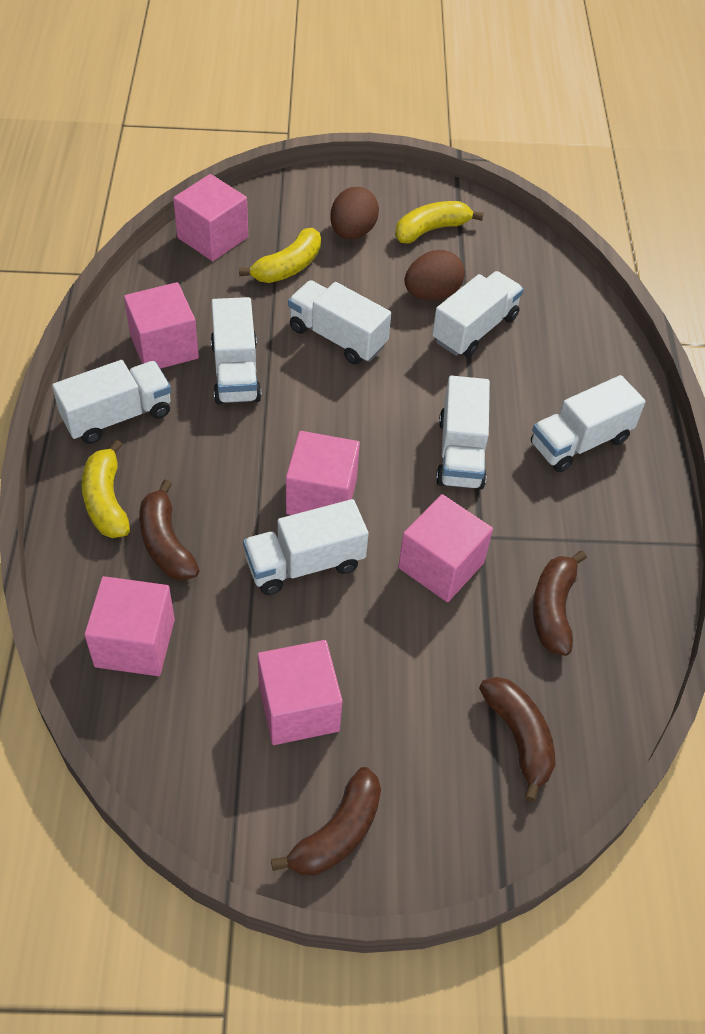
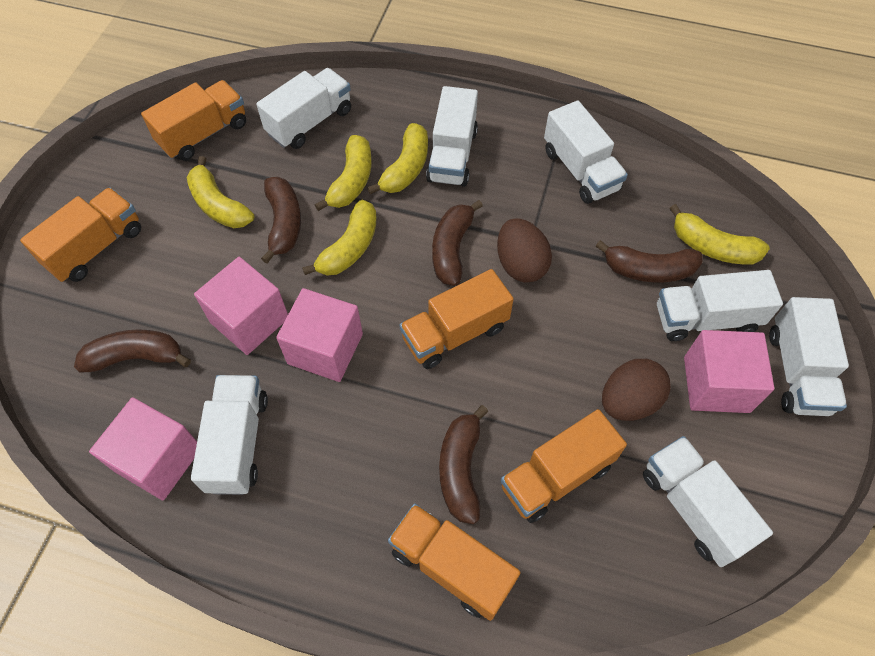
brown banana: 4 -> 5
orange truck: 0 -> 5
pink cube: 6 -> 4
yellow banana: 3 -> 5

